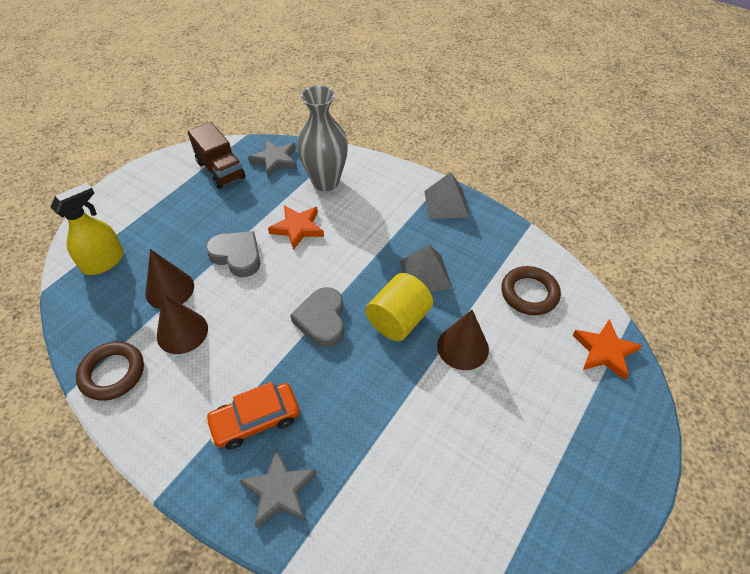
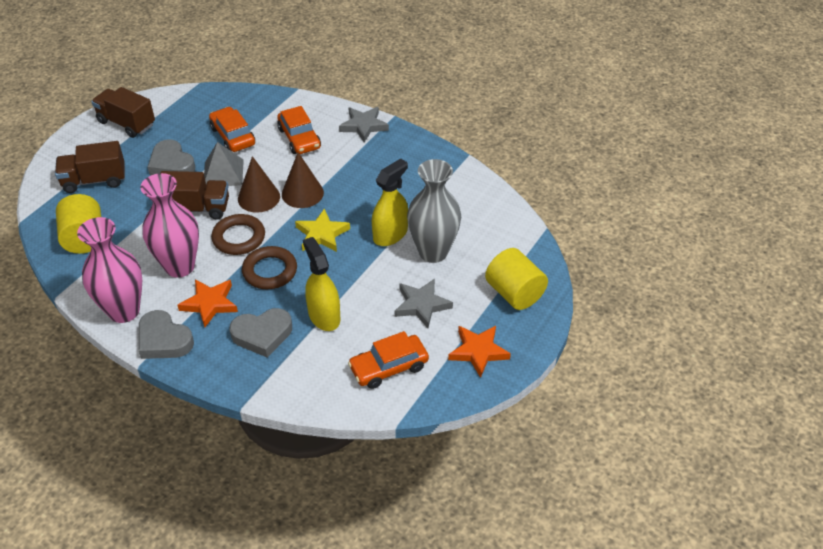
brown cone: 3 -> 2
brown truck: 1 -> 3
grey heart: 2 -> 3
grey pyramid: 2 -> 1
orange car: 1 -> 3
pink vase: 0 -> 2
yellow cylinder: 1 -> 2
yellow spray bottle: 1 -> 2
yellow star: 0 -> 1

